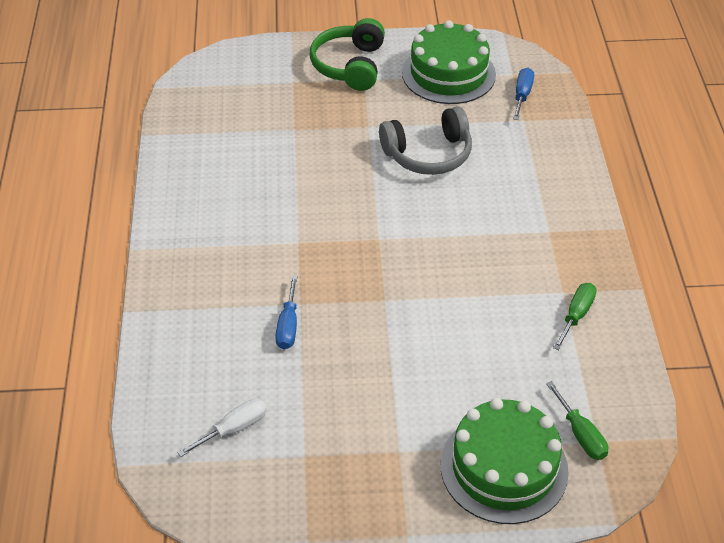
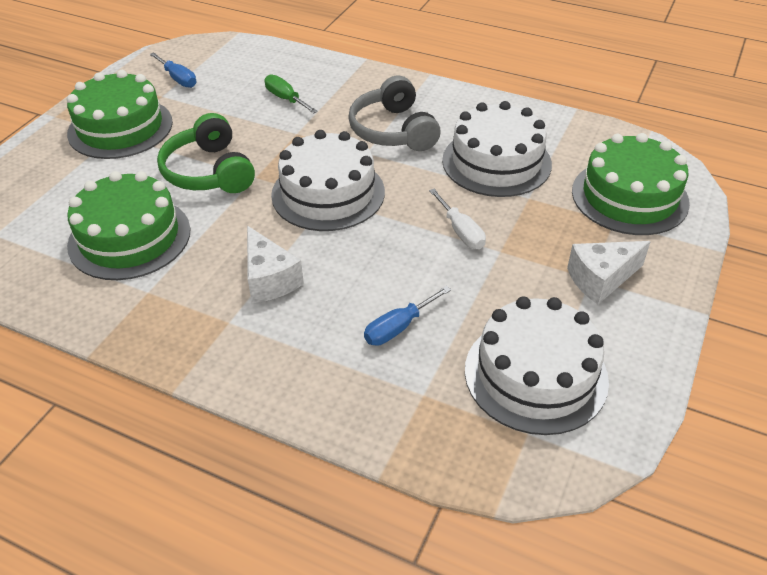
green cake: 2 -> 3
green screwdriver: 2 -> 1
white cake: 0 -> 3
white cheese: 0 -> 2

